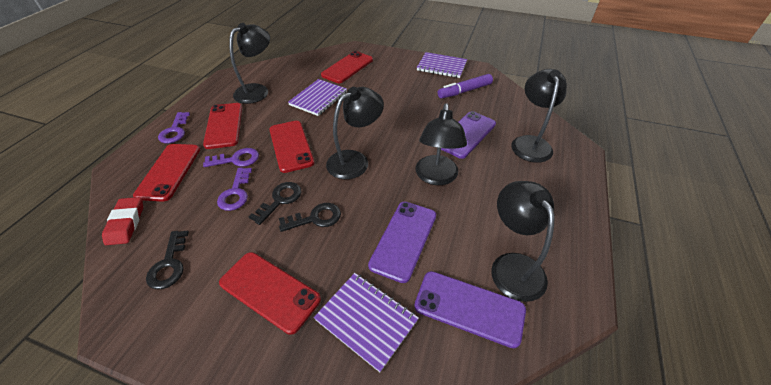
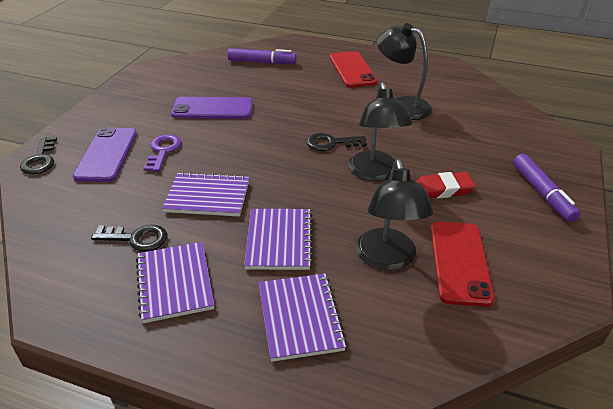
black lamp: 5 -> 3
purple key: 3 -> 1
purple marker: 1 -> 2
purple notebook: 3 -> 4
purple phone: 3 -> 2
red phone: 5 -> 2

